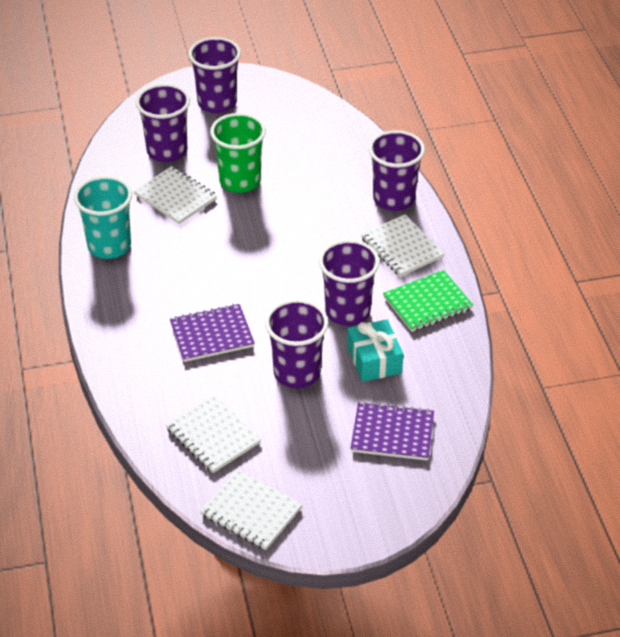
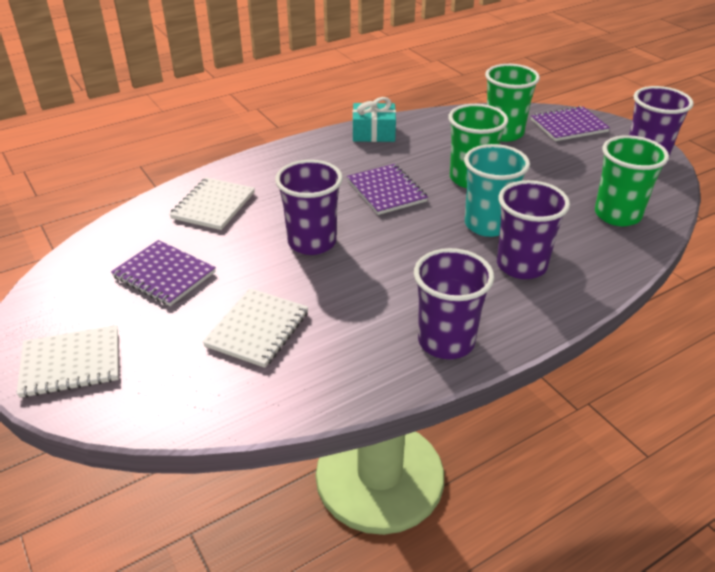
green cup: 1 -> 3
green notebook: 1 -> 0
purple cup: 5 -> 4
purple notebook: 2 -> 3
white notebook: 4 -> 3

